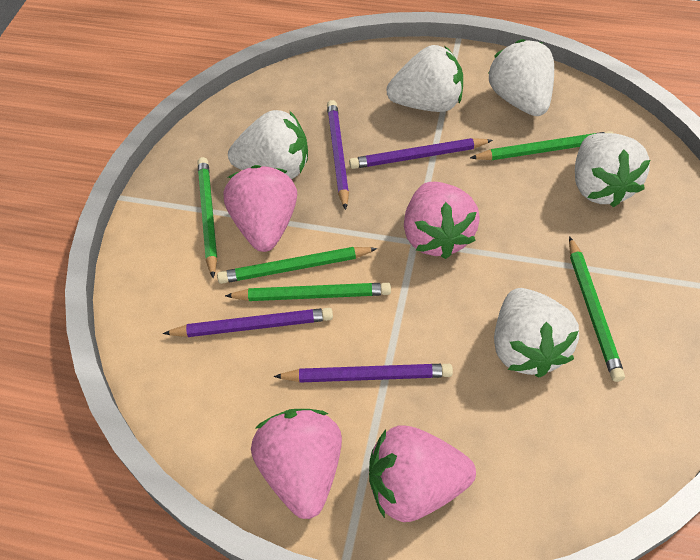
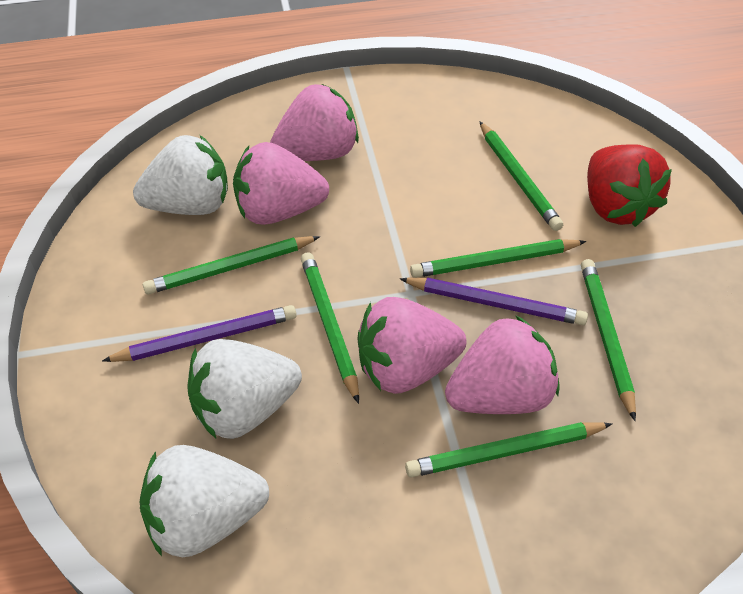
green pencil: 5 -> 6
purple pencil: 4 -> 2
red strawberry: 0 -> 1
white strawberry: 5 -> 3

